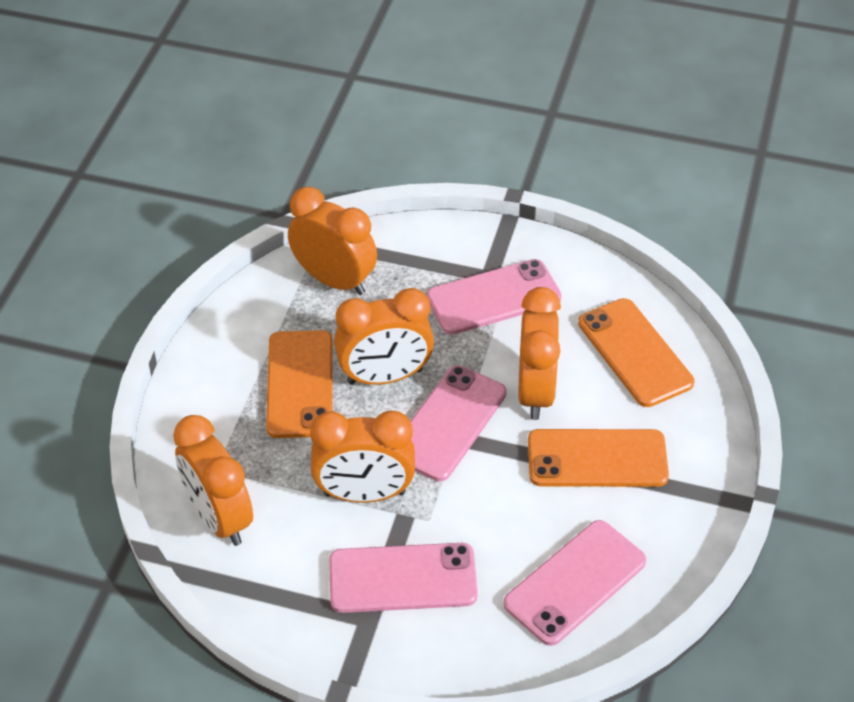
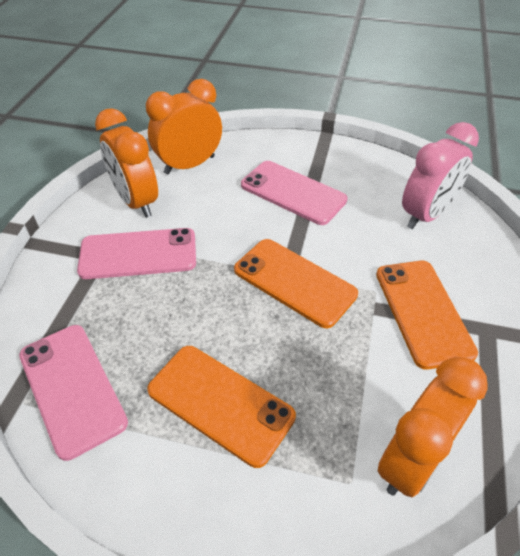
orange clock: 5 -> 3
pink clock: 0 -> 1
pink phone: 4 -> 3

